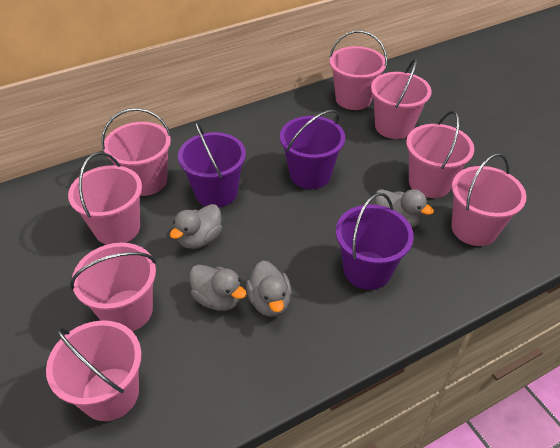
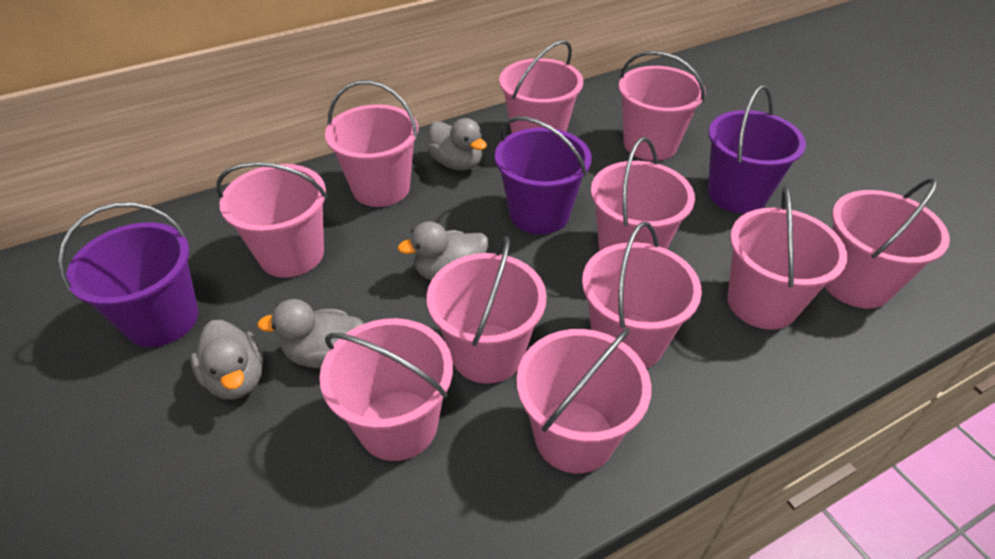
pink bucket: 8 -> 11

